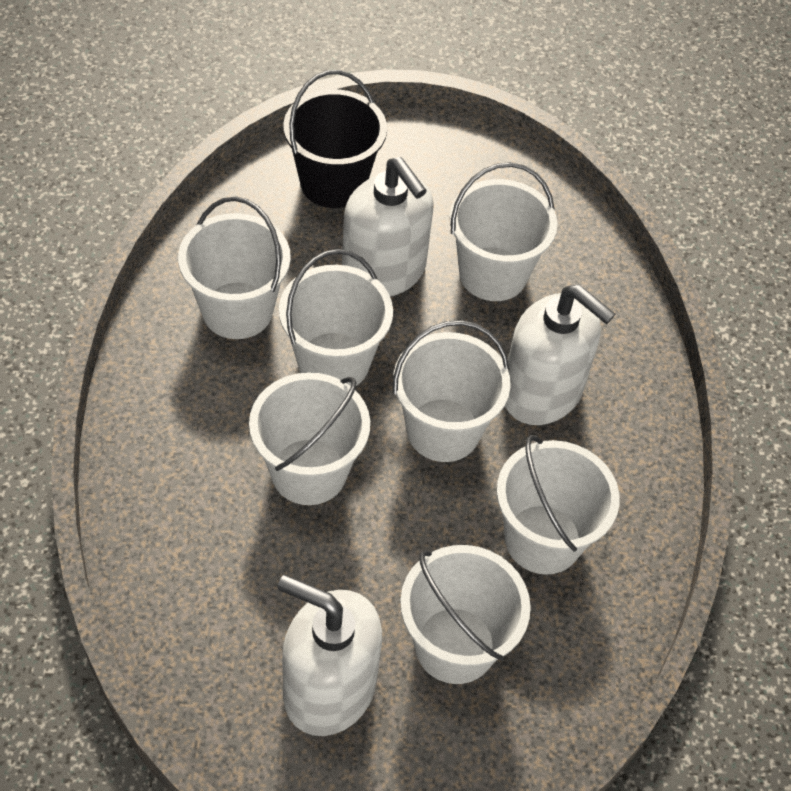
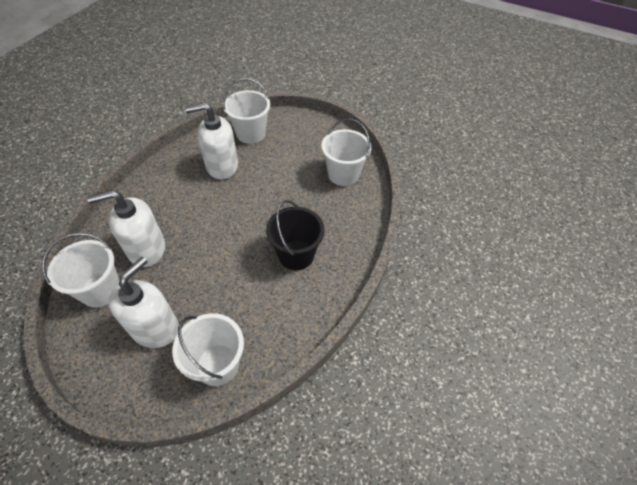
white bucket: 7 -> 4

